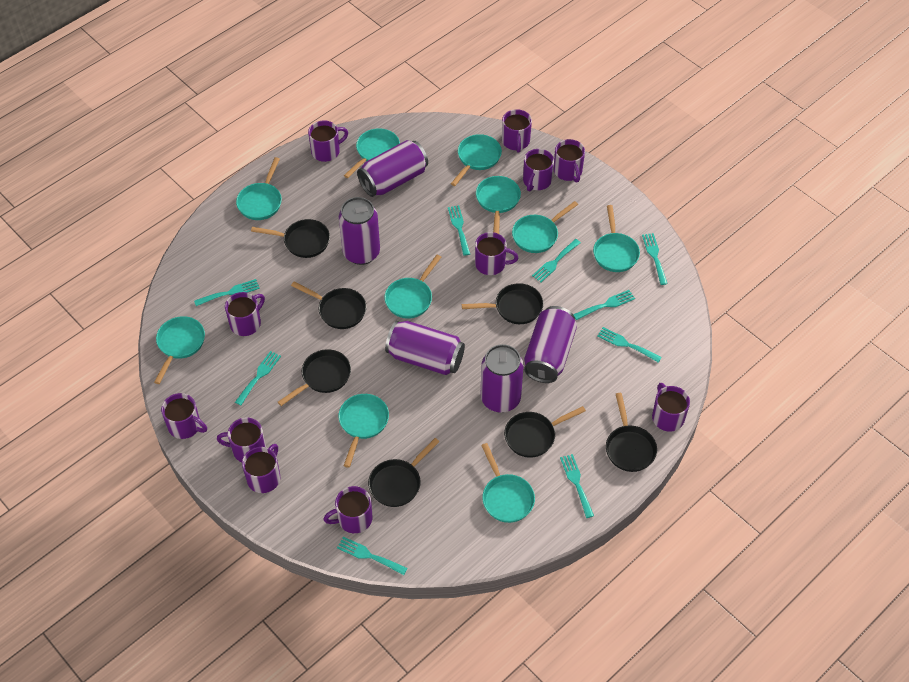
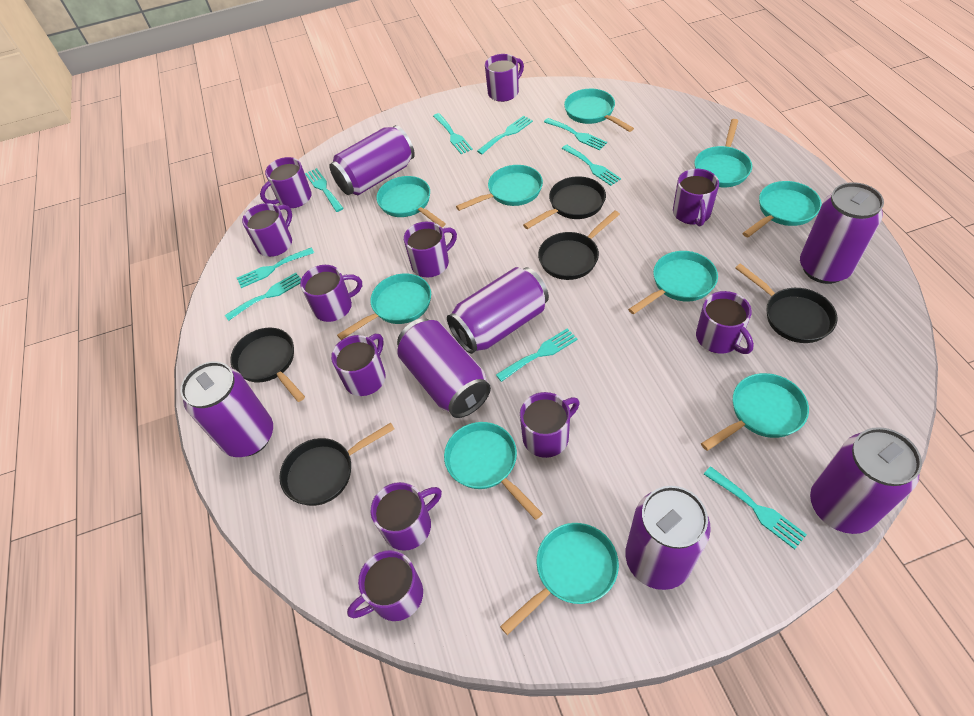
black pan: 7 -> 5
purple can: 5 -> 7

